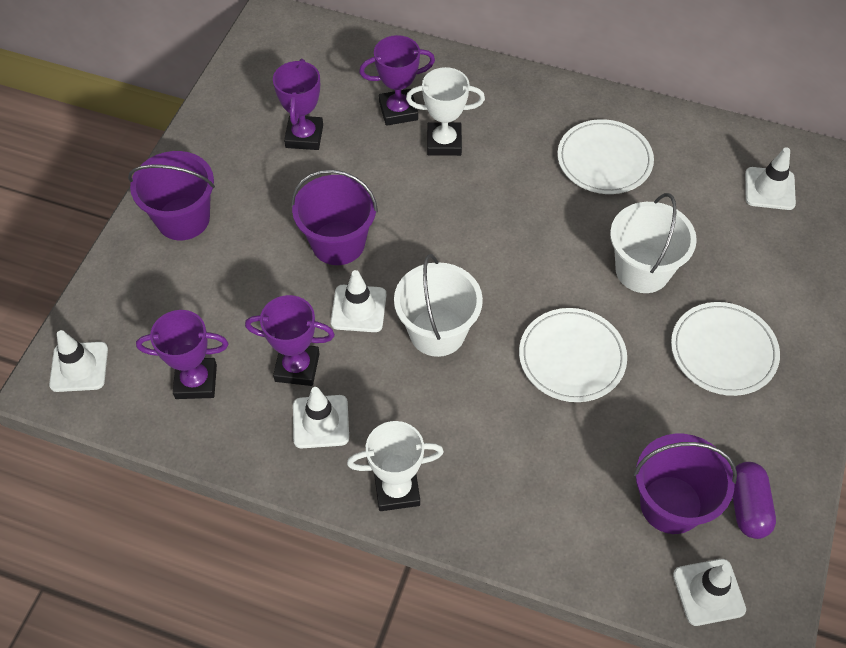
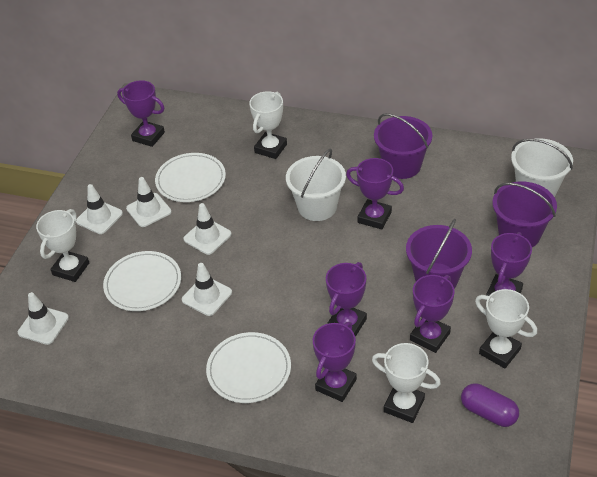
purple trophy: 4 -> 6
white trophy: 2 -> 4

